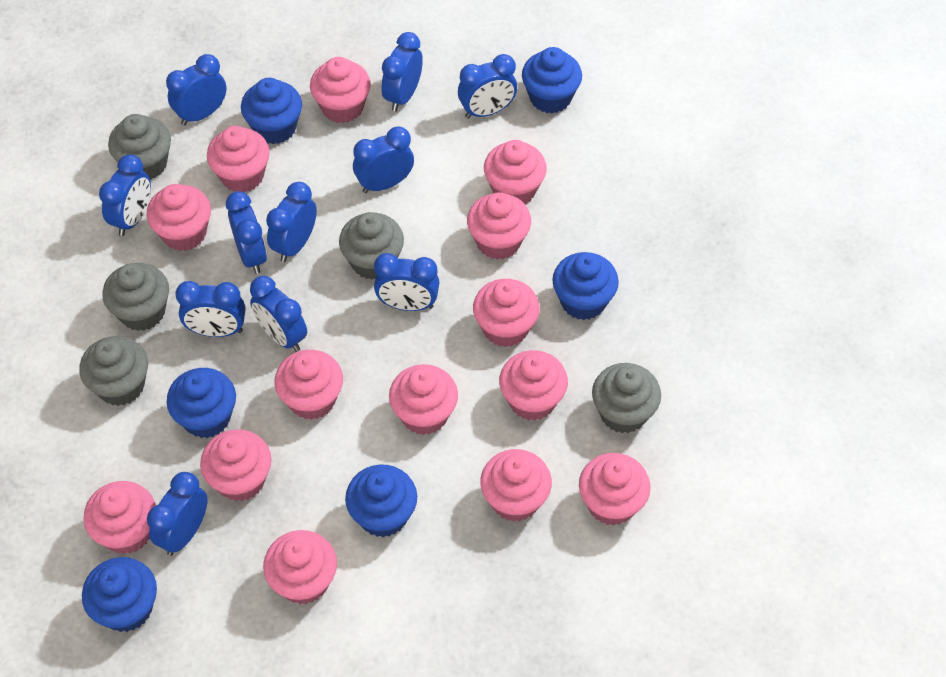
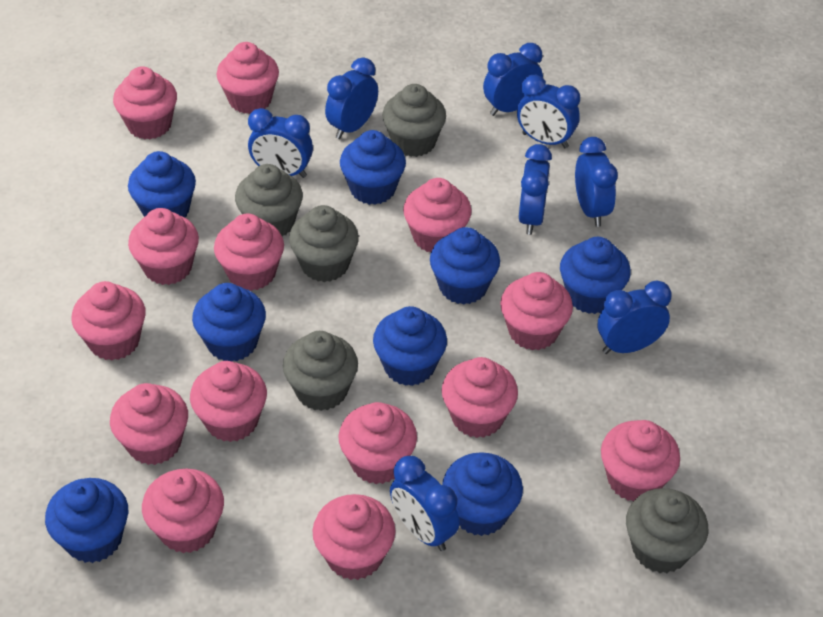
blue clock: 11 -> 8
blue cupcake: 6 -> 8

